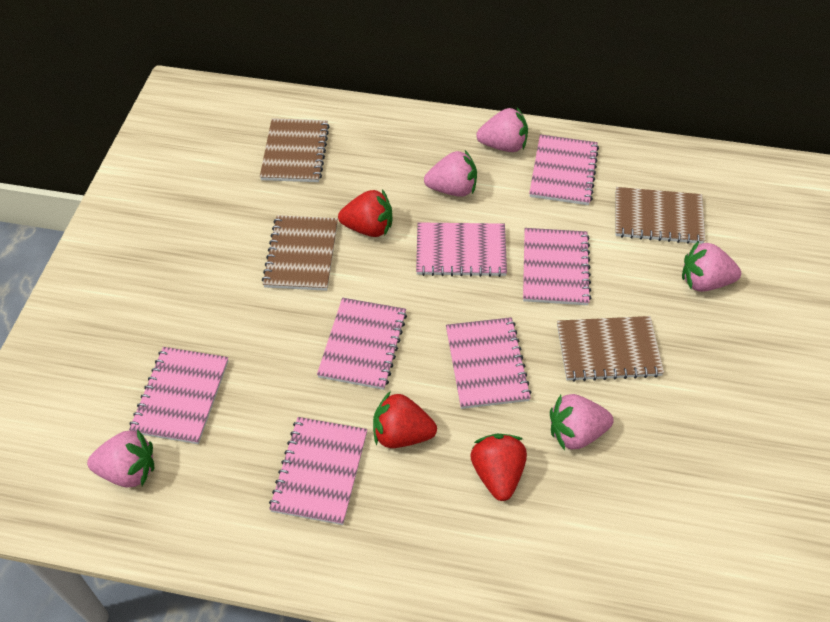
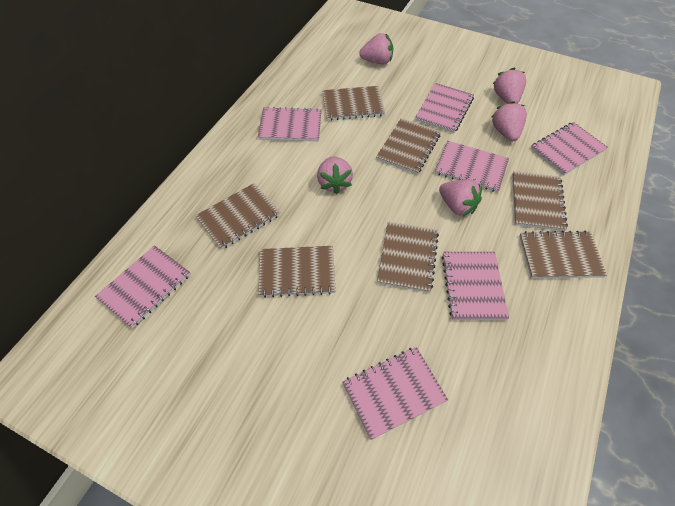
brown notebook: 4 -> 7
red strawberry: 3 -> 0

